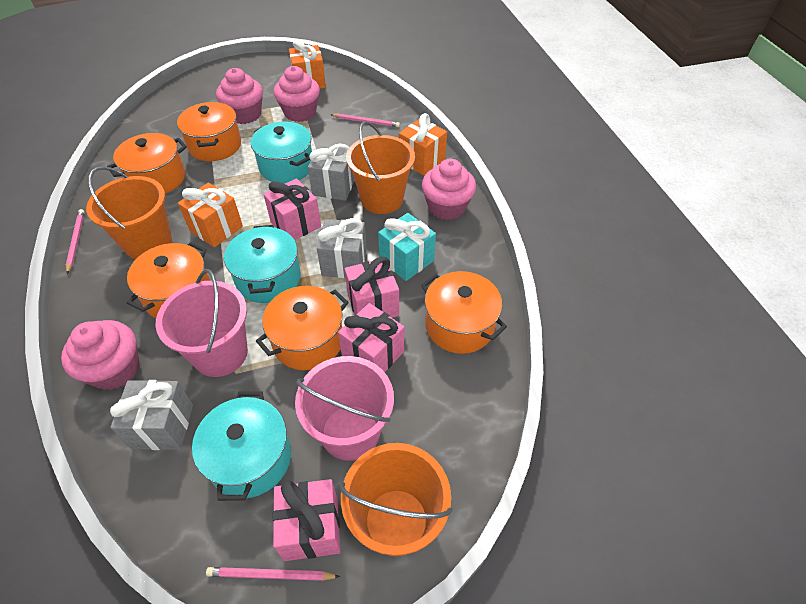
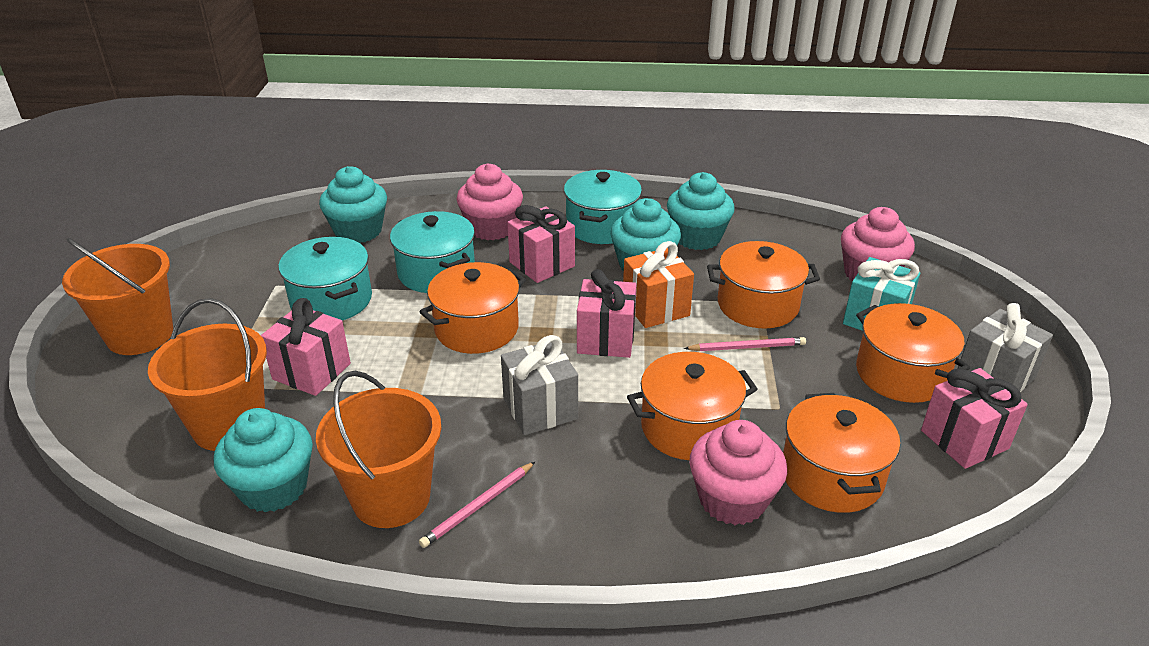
grey gift: 3 -> 2
orange gift: 3 -> 1
pink bucket: 2 -> 0
pink cupcake: 4 -> 3
pink pencil: 3 -> 2
turquoise cupcake: 0 -> 4

